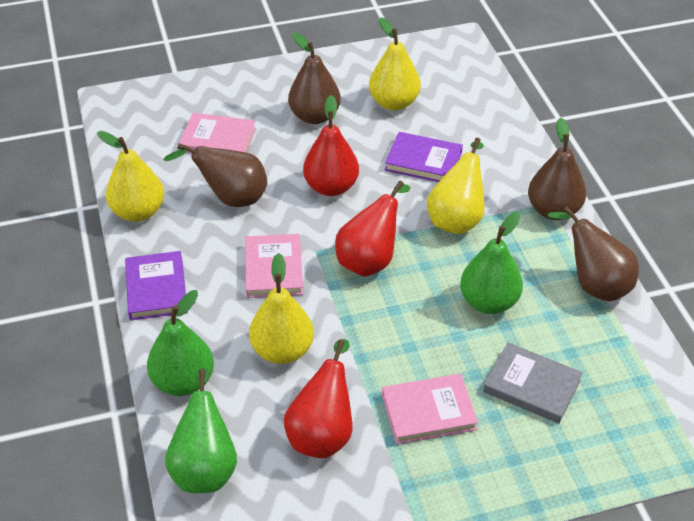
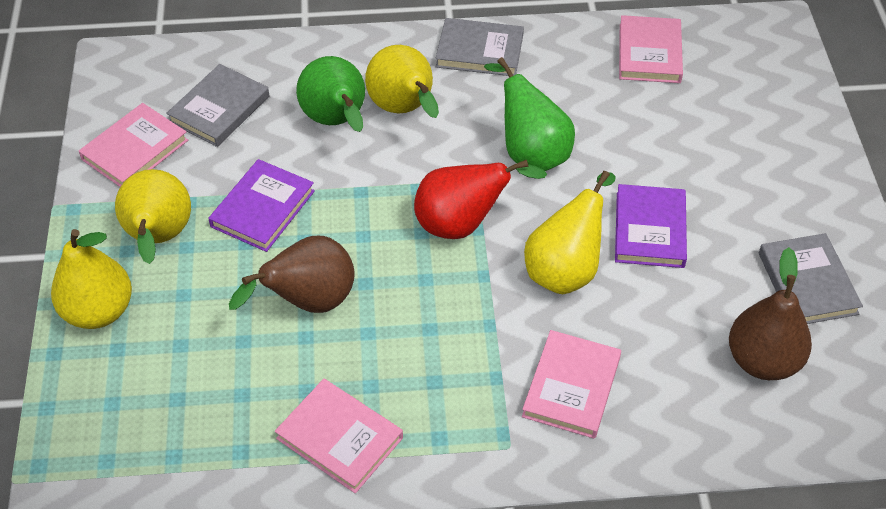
brown pear: 4 -> 2
green pear: 3 -> 2
grey book: 1 -> 3
pink book: 3 -> 4
red pear: 3 -> 1

